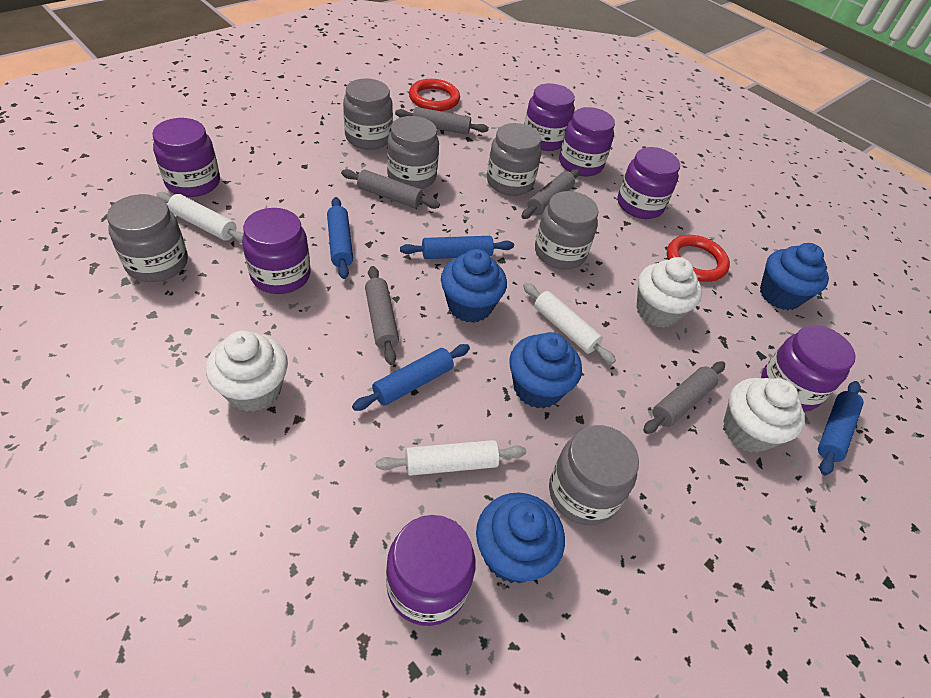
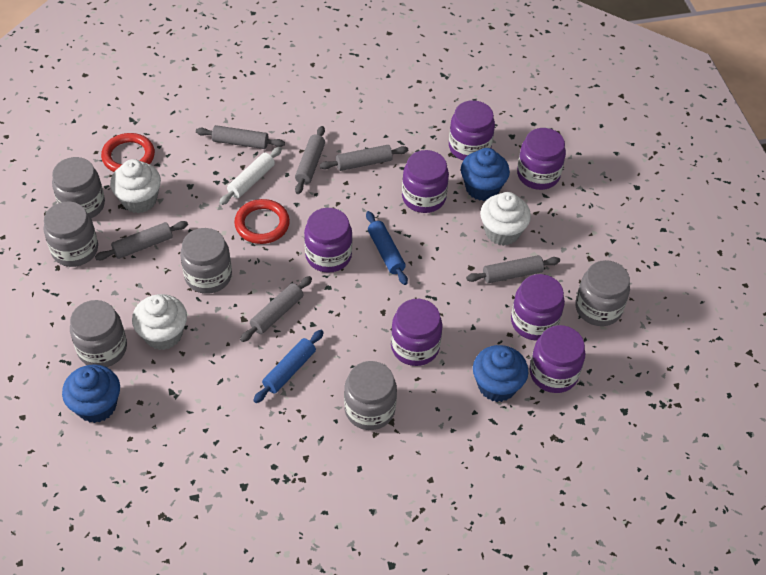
blue cupcake: 4 -> 3
blue rolling pin: 4 -> 2
grey rolling pin: 5 -> 6
white rolling pin: 3 -> 1

